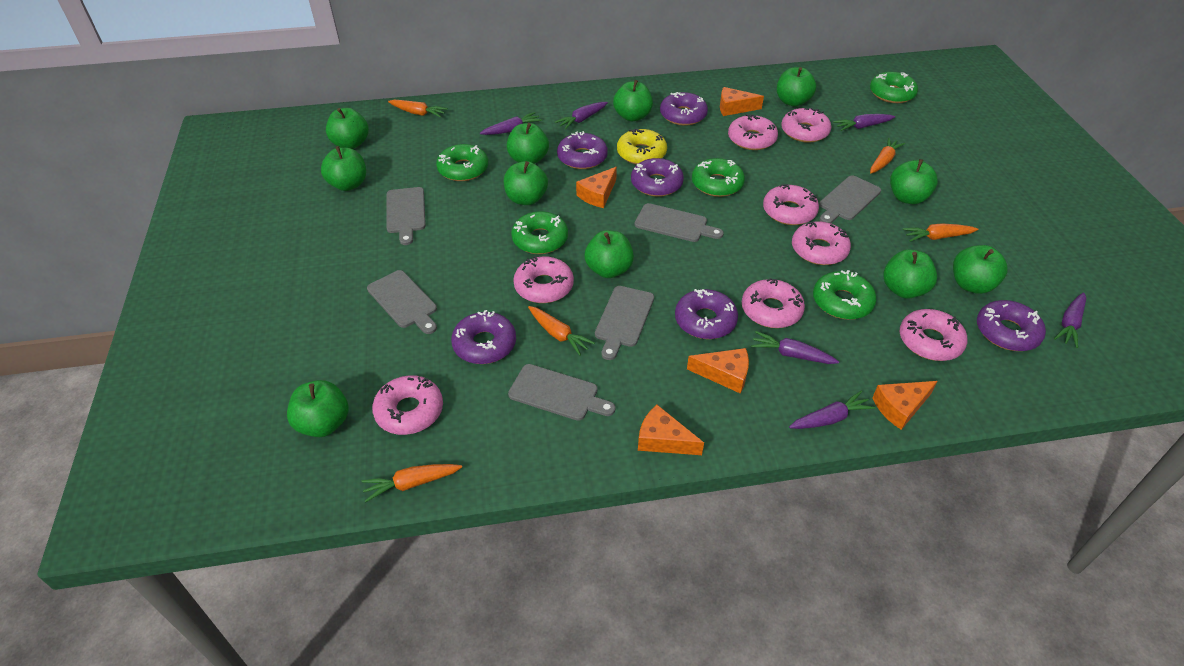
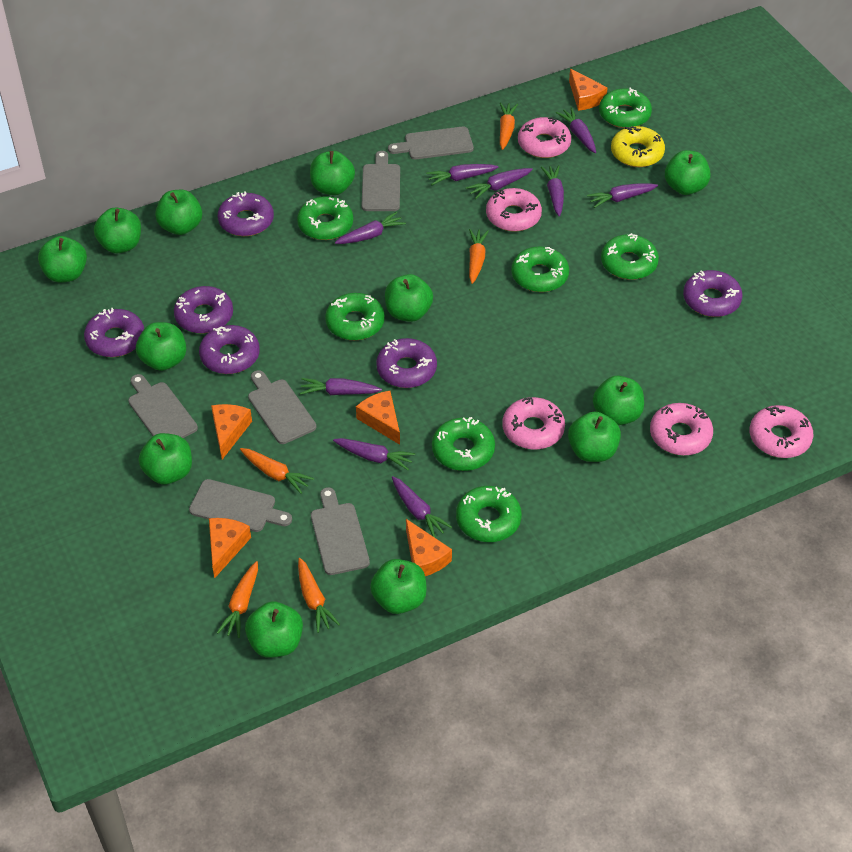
green apple: 11 -> 12
green donut: 5 -> 7
pink donut: 8 -> 5
purple carrot: 6 -> 9

